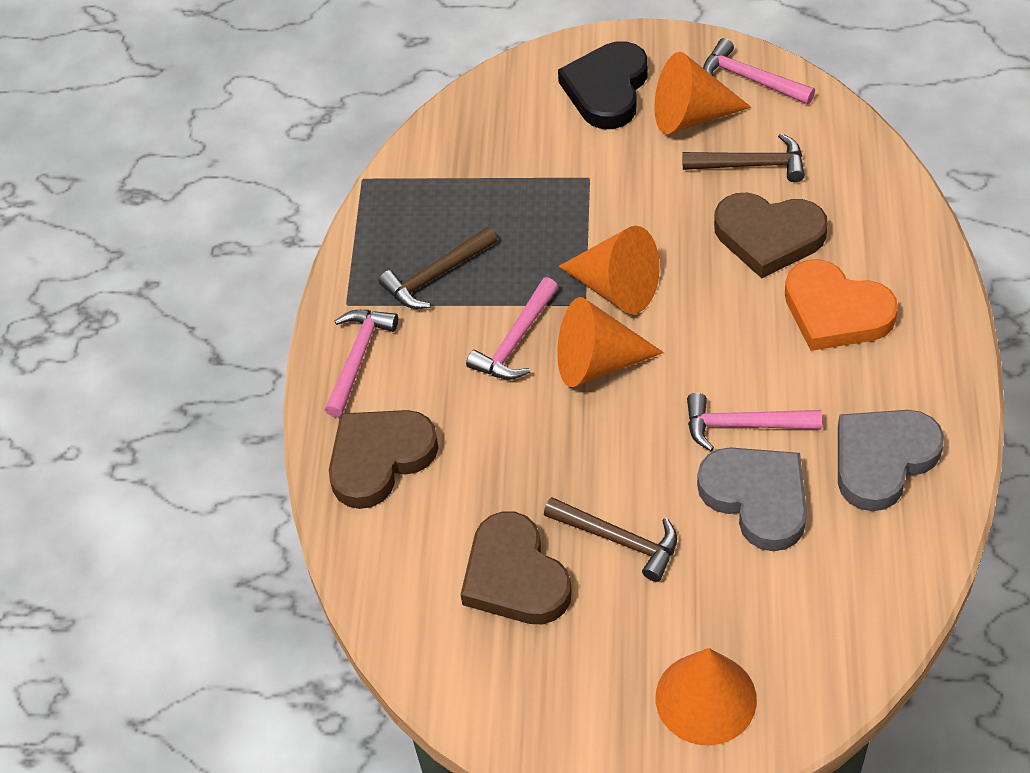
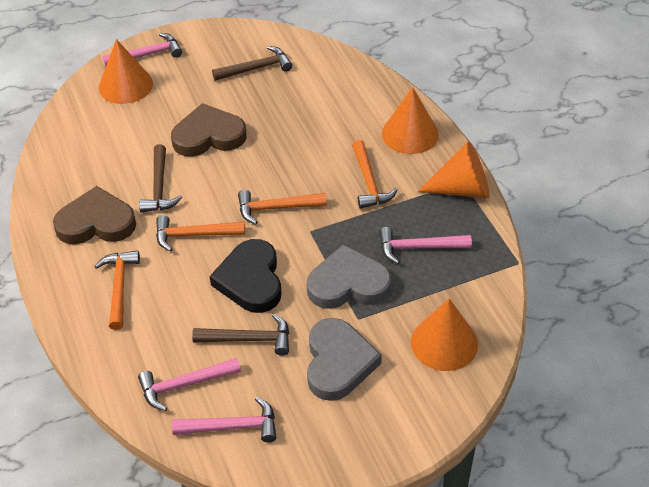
brown heart: 3 -> 2
orange hammer: 0 -> 4
orange heart: 1 -> 0

